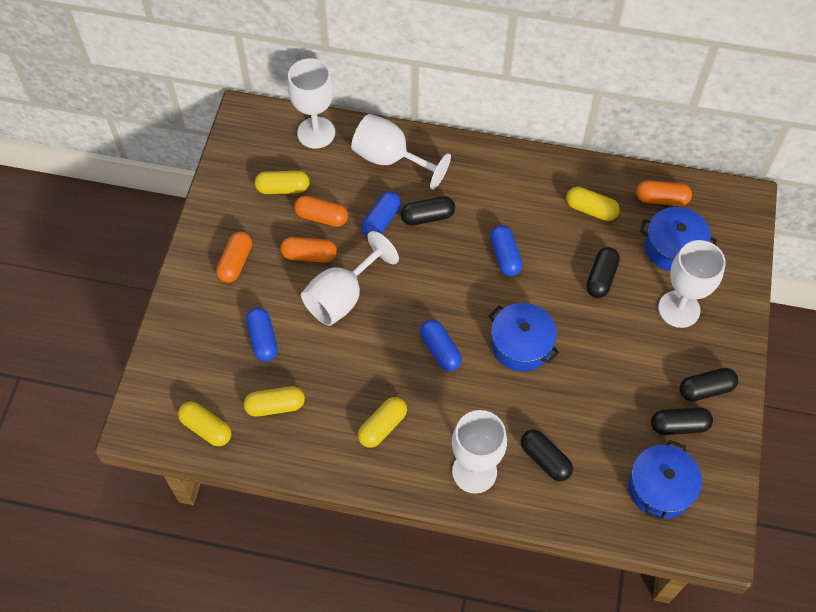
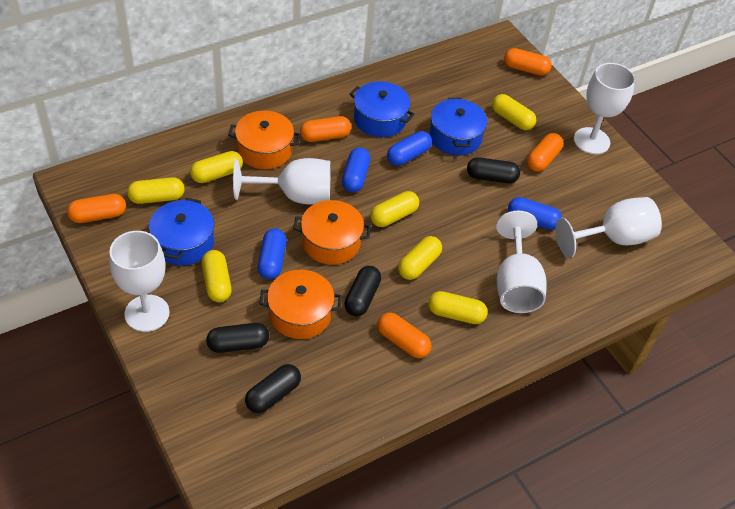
black capsule: 5 -> 4
orange capsule: 4 -> 5
orange pot: 0 -> 3
yellow capsule: 5 -> 7

